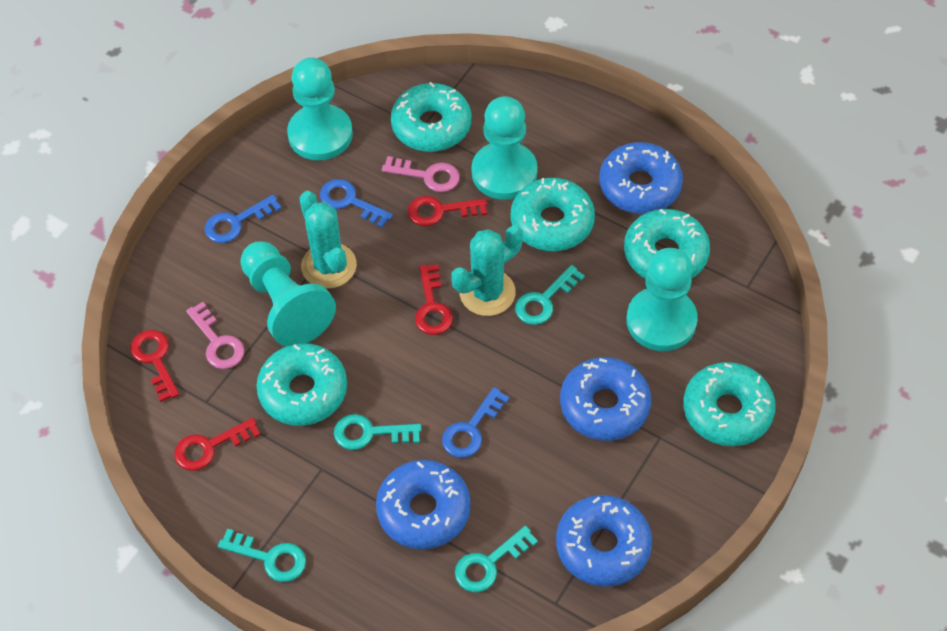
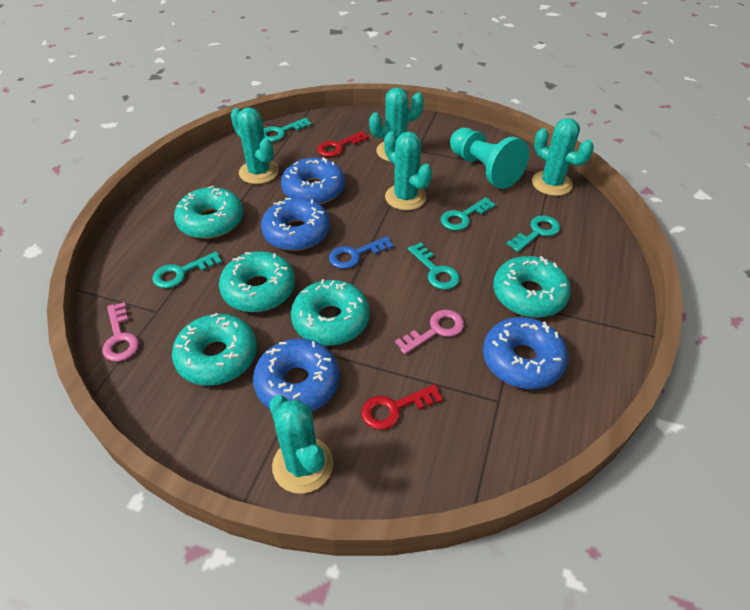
blue key: 3 -> 1
red key: 4 -> 2
turquoise cactus: 2 -> 5
turquoise key: 4 -> 5
turquoise pawn: 4 -> 1

